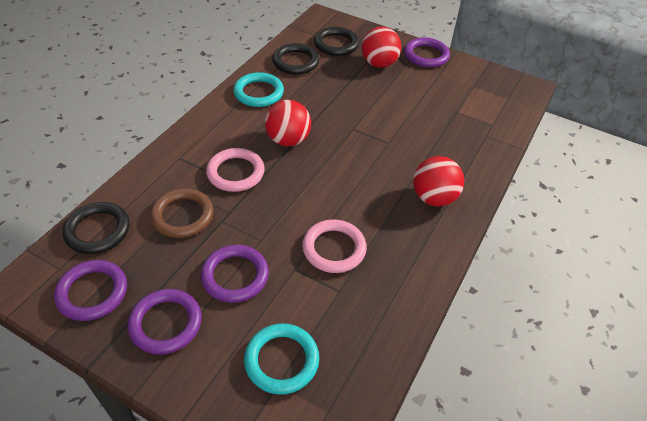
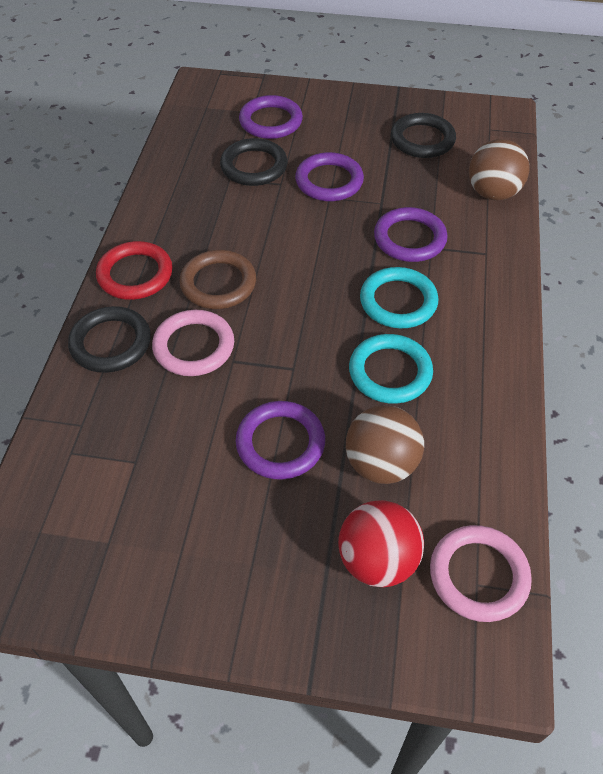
brown ball: 0 -> 2
red ball: 3 -> 1
red ring: 0 -> 1

